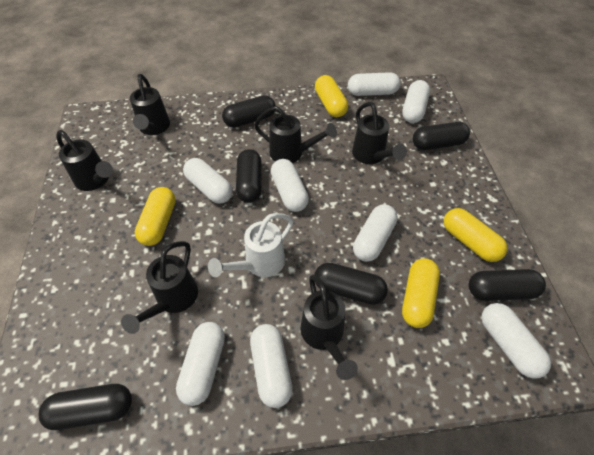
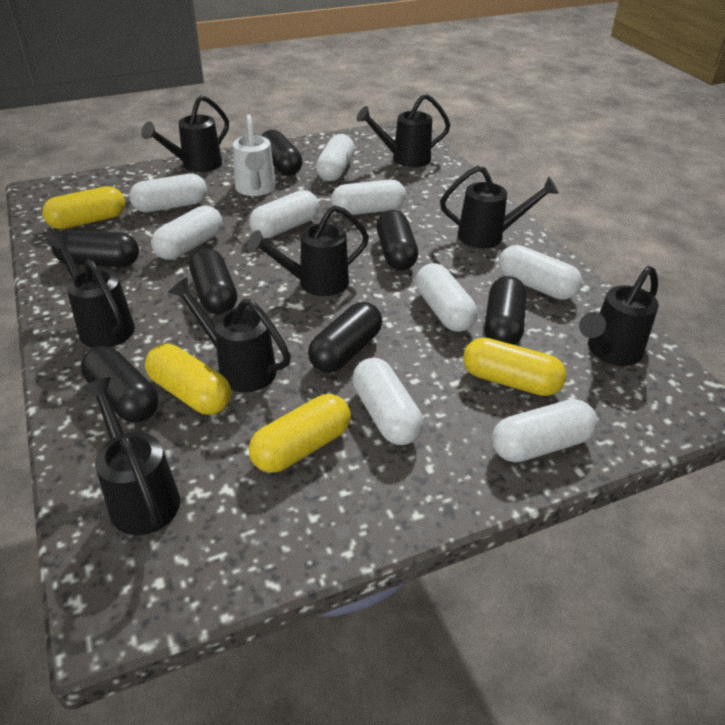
black capsule: 6 -> 7
black watering can: 6 -> 8
white capsule: 8 -> 9

